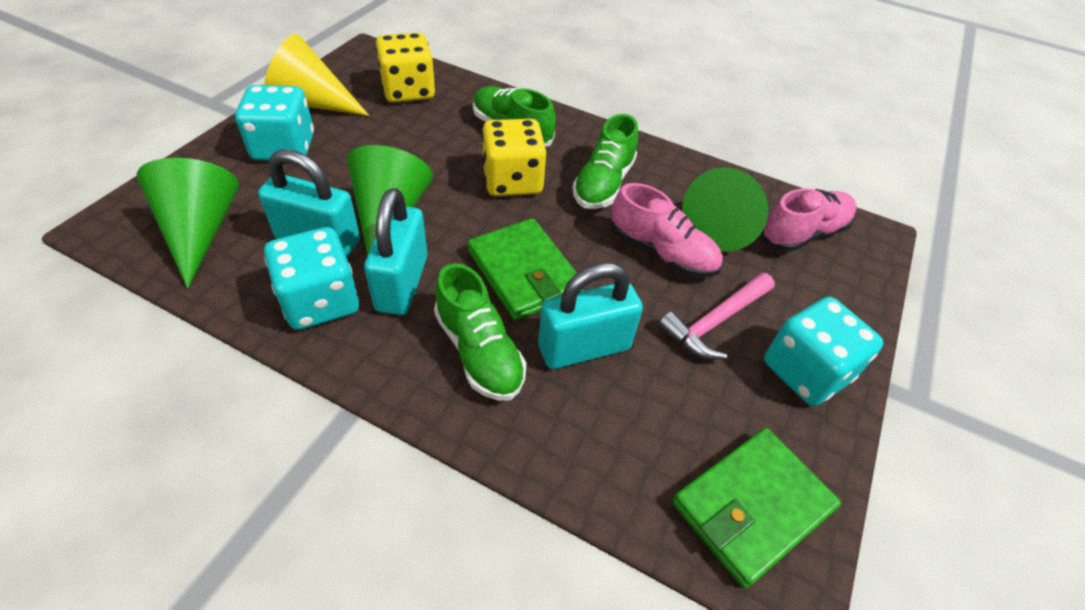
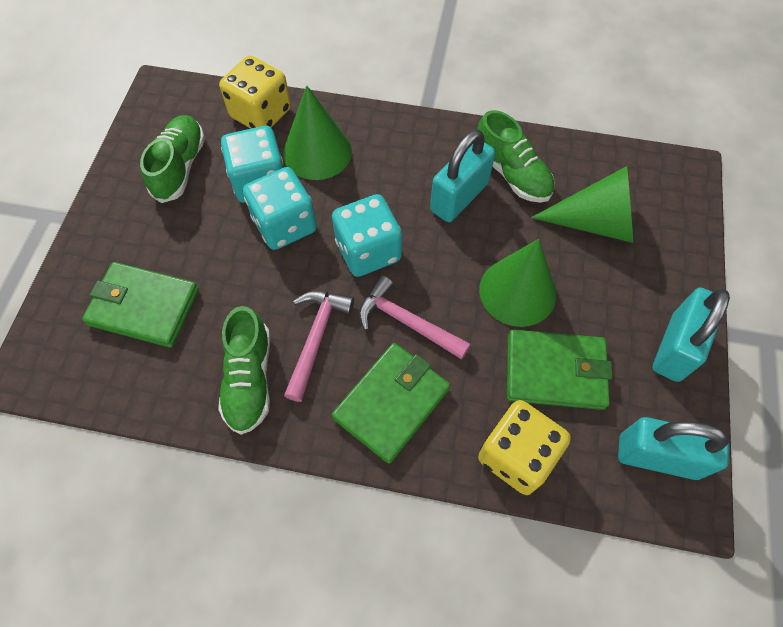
green wallet: 2 -> 3
pink hammer: 1 -> 2
pink shoe: 2 -> 0
yellow cone: 1 -> 0

